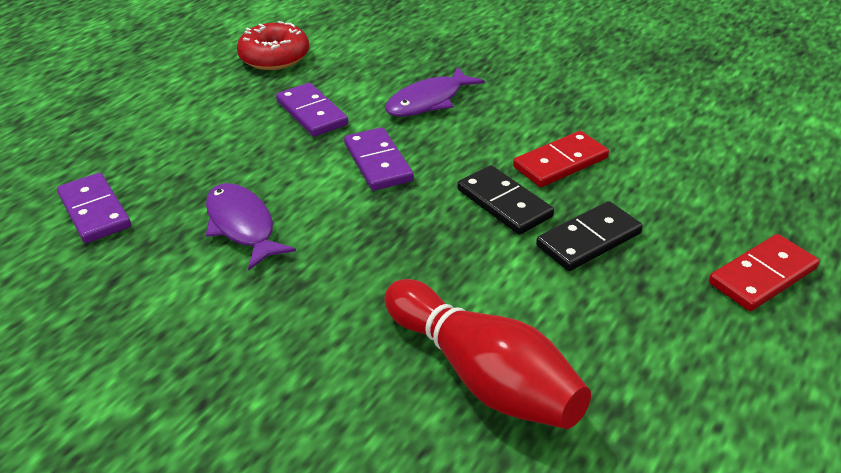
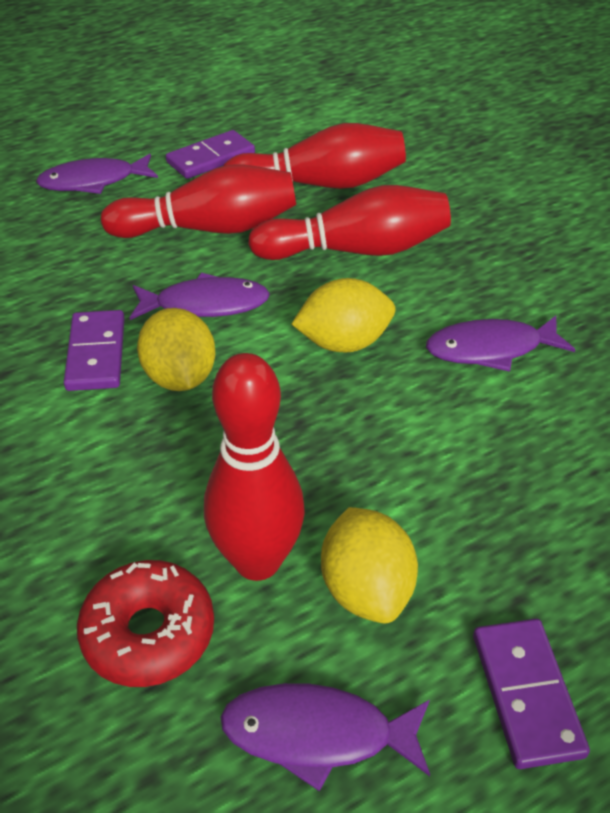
black domino: 2 -> 0
purple fish: 2 -> 4
red bowling pin: 1 -> 4
red domino: 2 -> 0
yellow lemon: 0 -> 3

